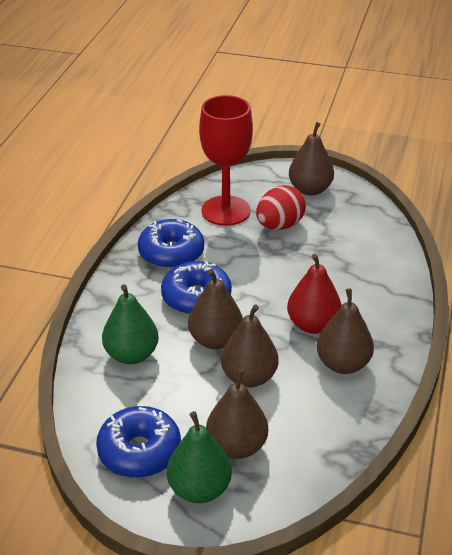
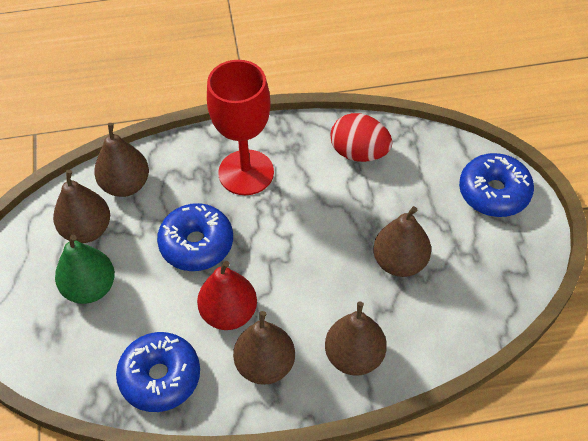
green pear: 2 -> 1

